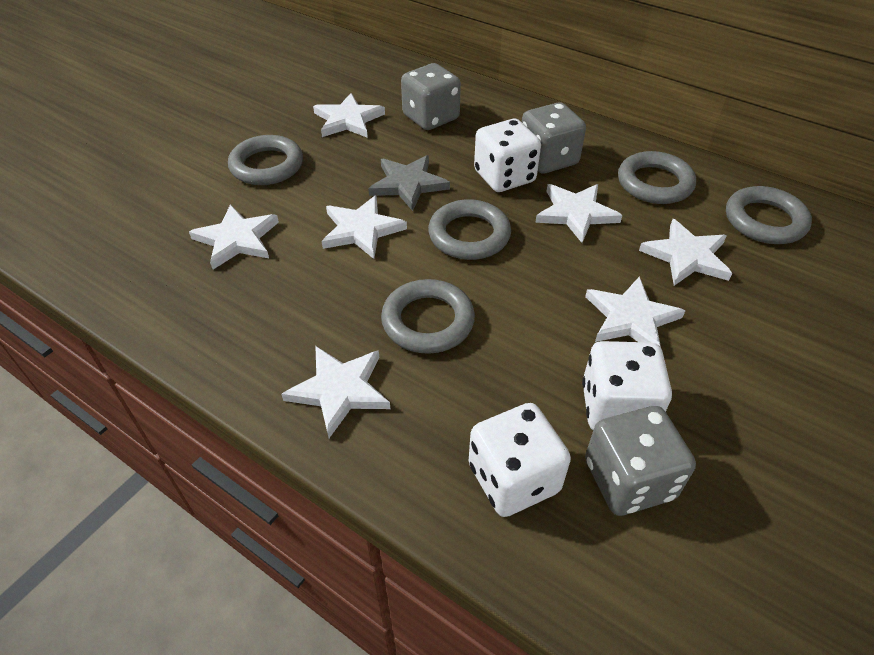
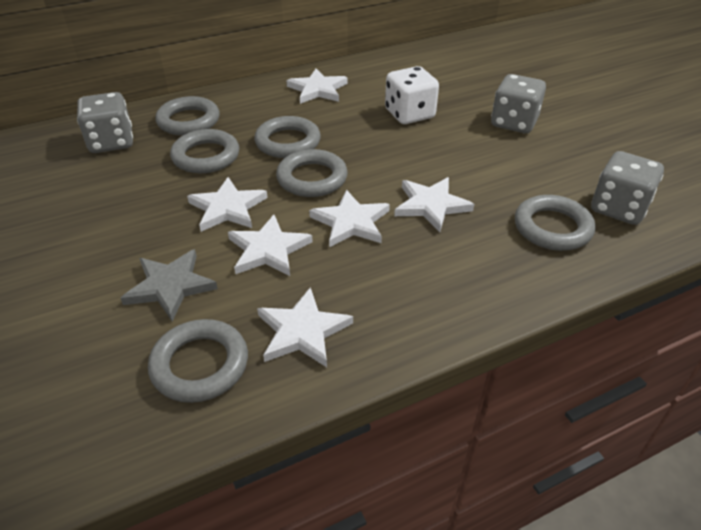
grey ring: 5 -> 6
white dice: 3 -> 1
white star: 7 -> 6

